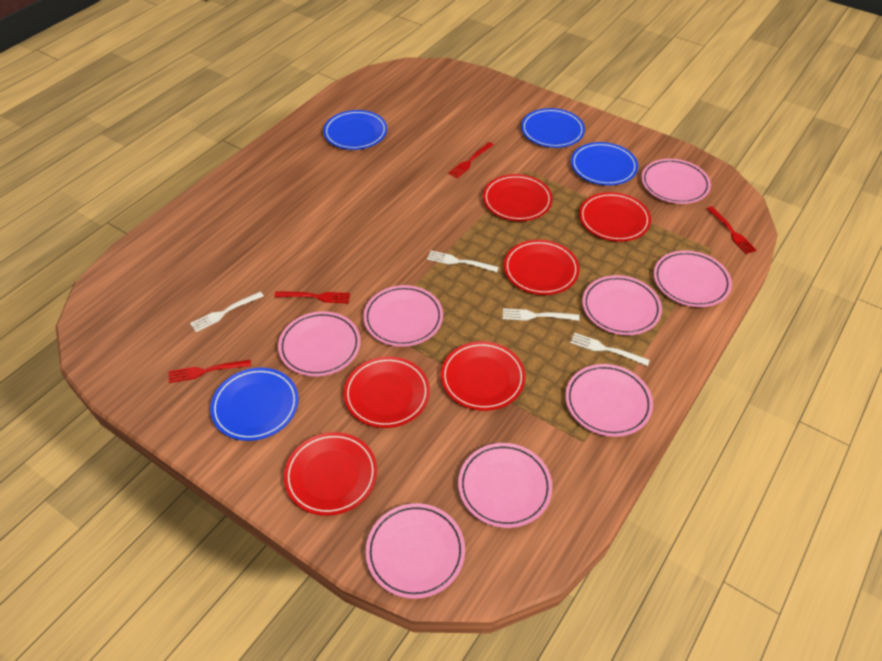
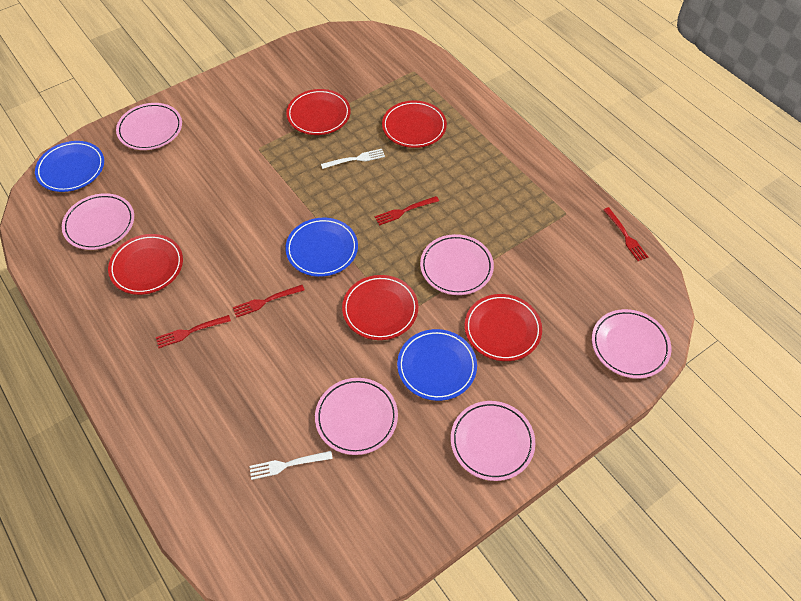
blue plate: 4 -> 3
pink plate: 8 -> 6
red plate: 6 -> 5
white fork: 4 -> 2

